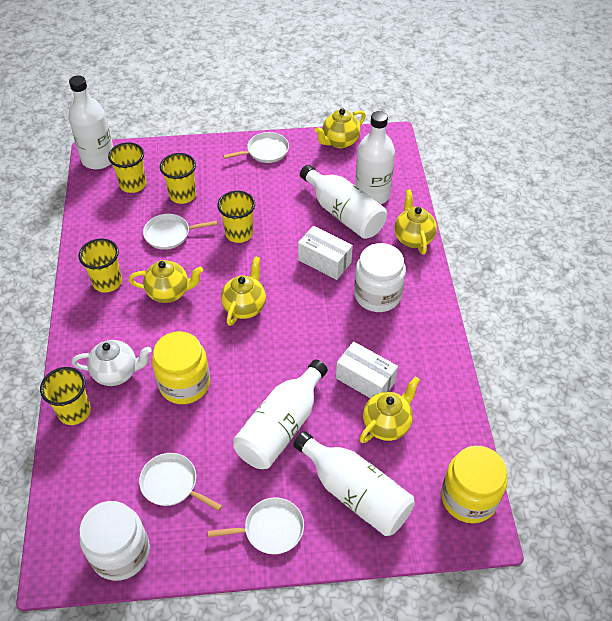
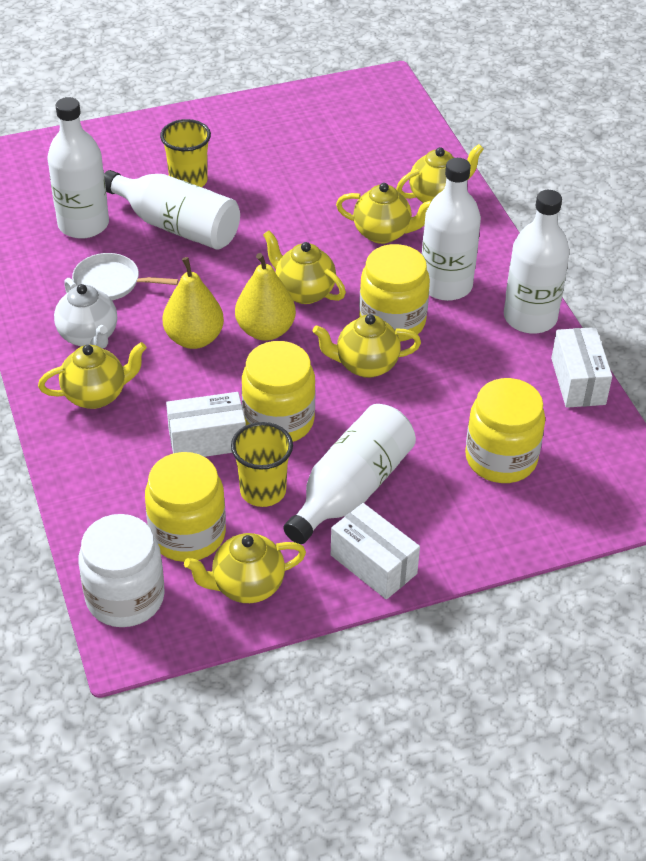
white box: 2 -> 3
white jar: 2 -> 1
white pan: 4 -> 1
yellow cup: 5 -> 2
yellow jar: 2 -> 4
yellow pear: 0 -> 2
yellow teapot: 5 -> 6

